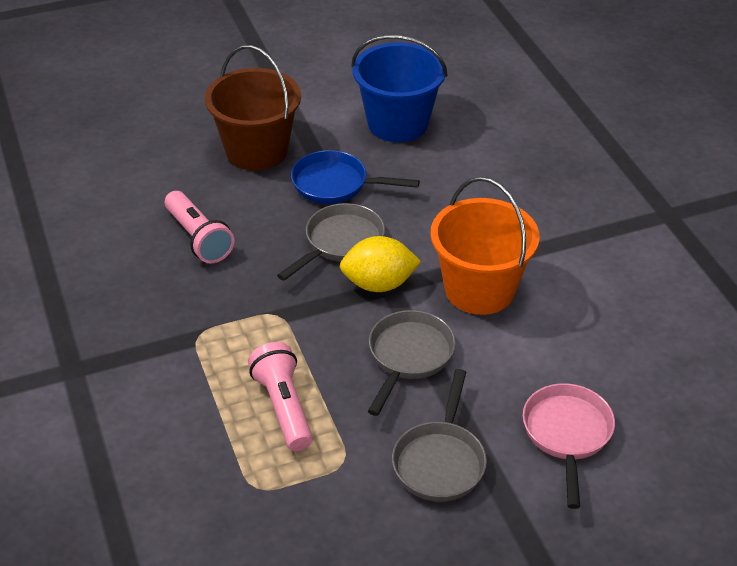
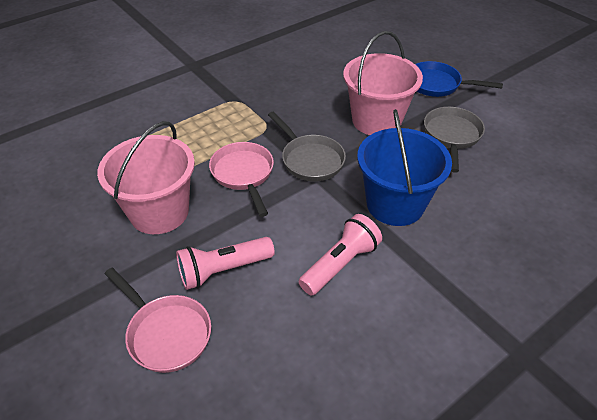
brown bucket: 1 -> 0
grey pan: 3 -> 2
orange bucket: 1 -> 0
pink bucket: 0 -> 2
pink pan: 1 -> 2
yellow lemon: 1 -> 0

